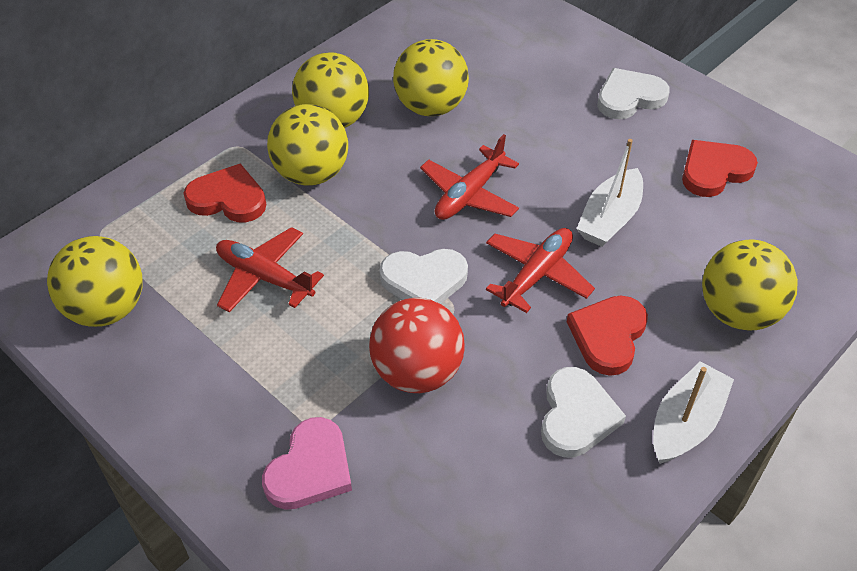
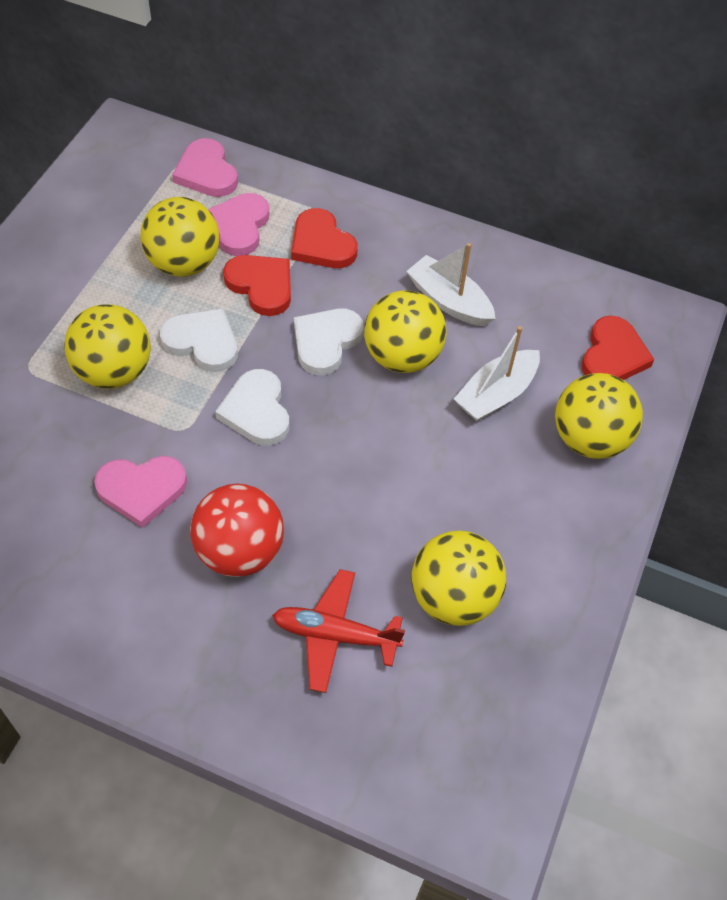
pink heart: 1 -> 3
red plane: 3 -> 1

